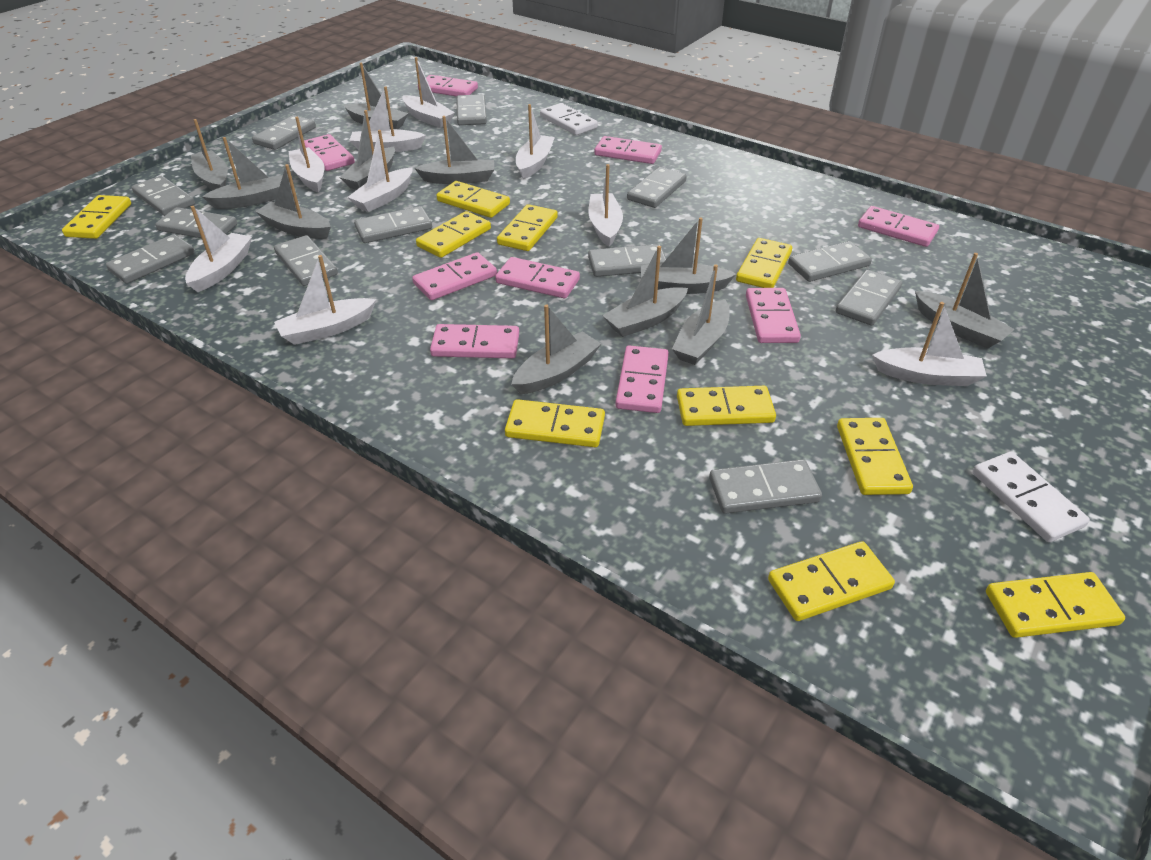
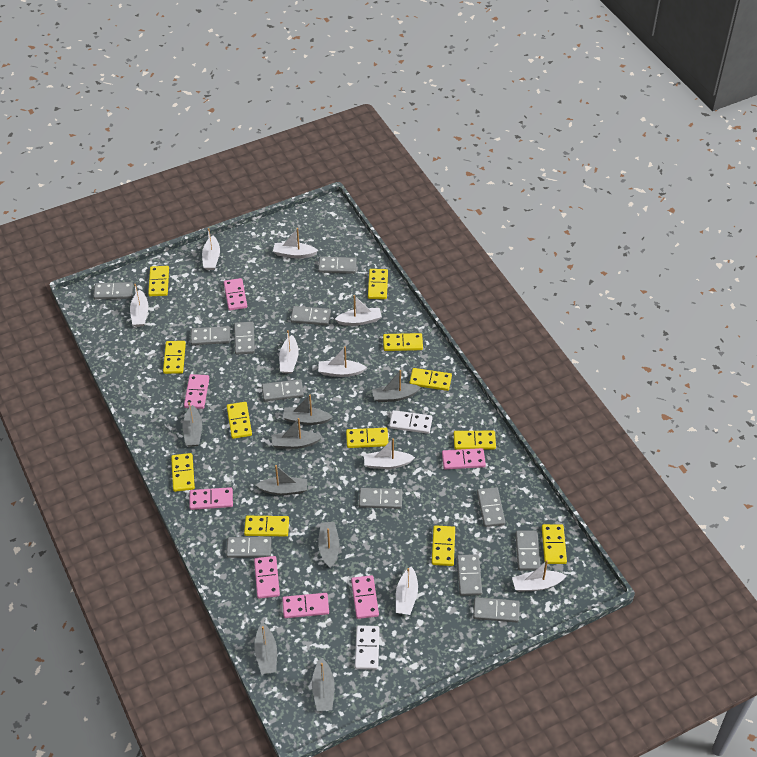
grey boat: 11 -> 8
pink domino: 9 -> 7
yellow domino: 10 -> 12

